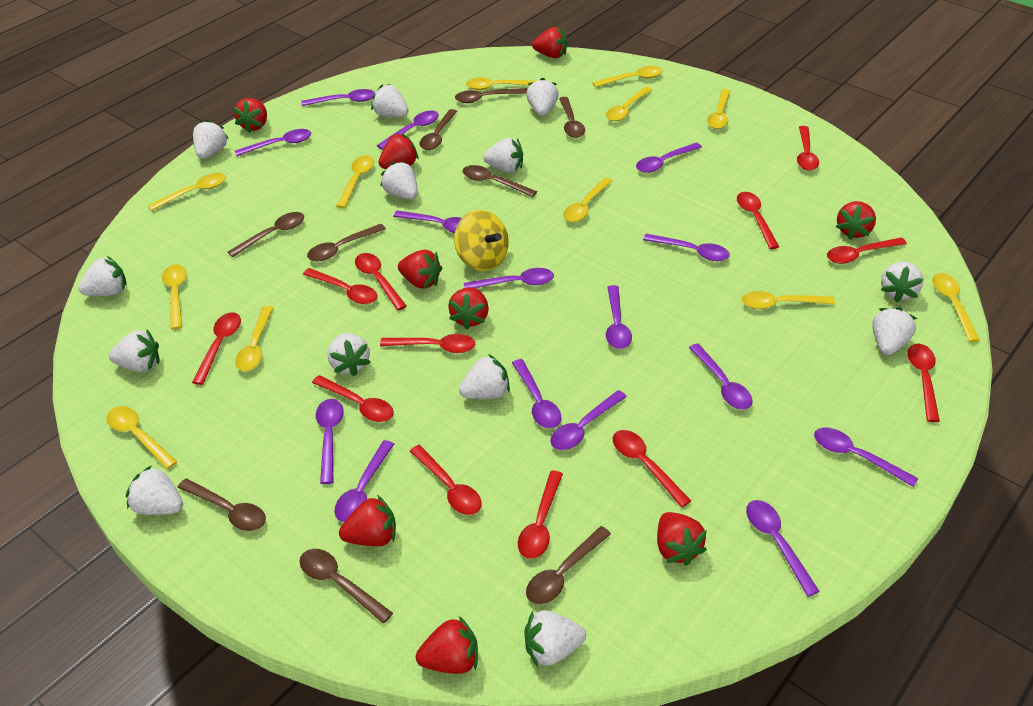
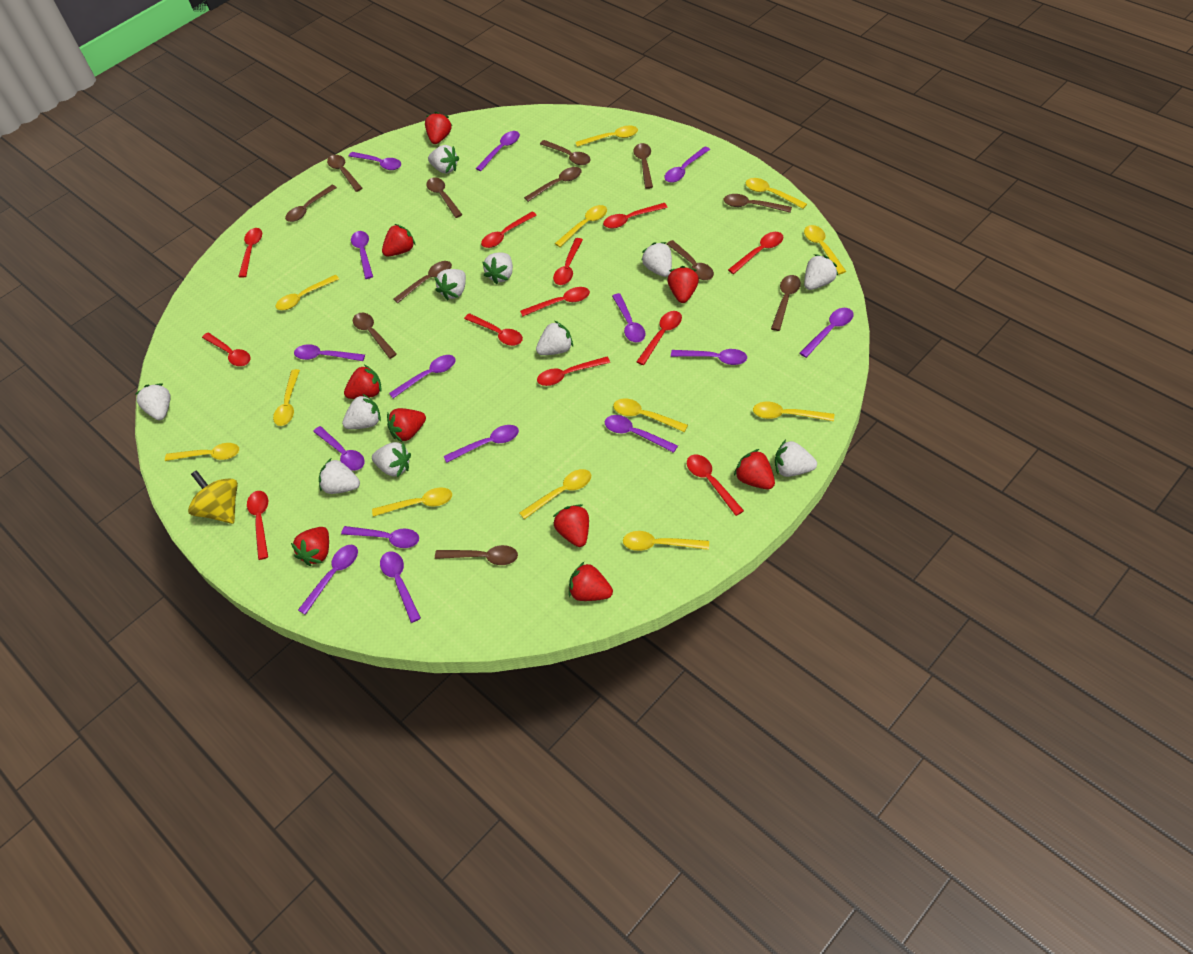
brown spoon: 9 -> 12
white strawberry: 13 -> 11

